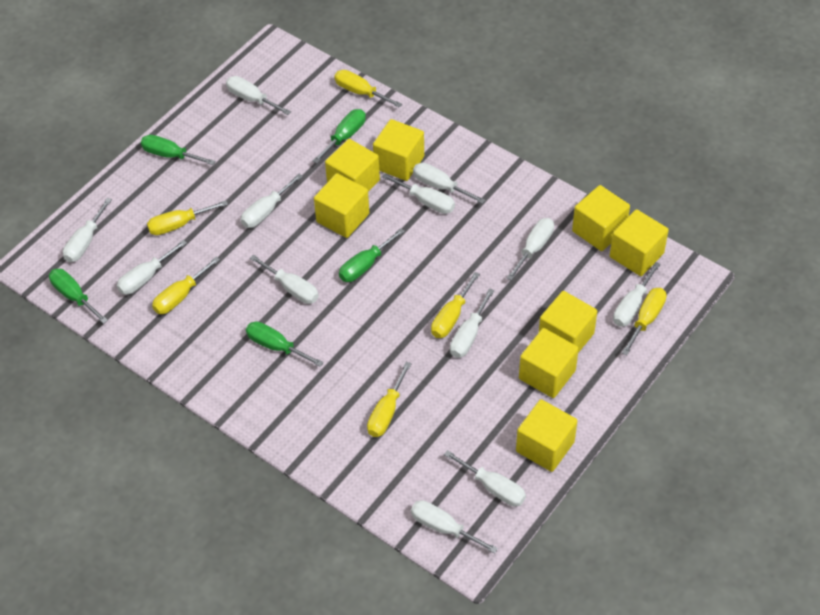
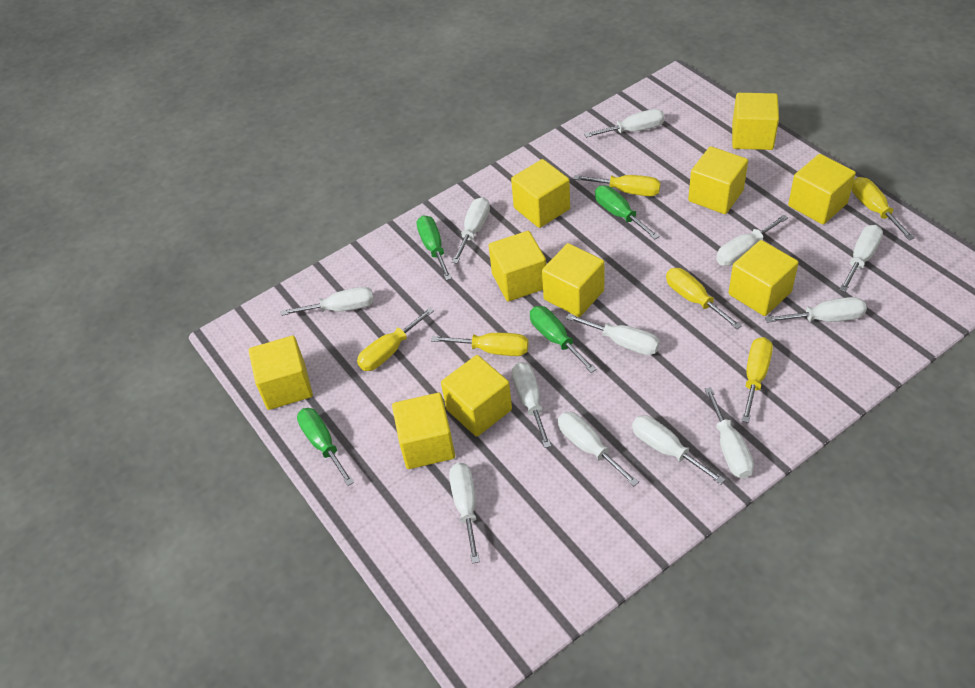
green screwdriver: 5 -> 4
yellow cube: 8 -> 10

